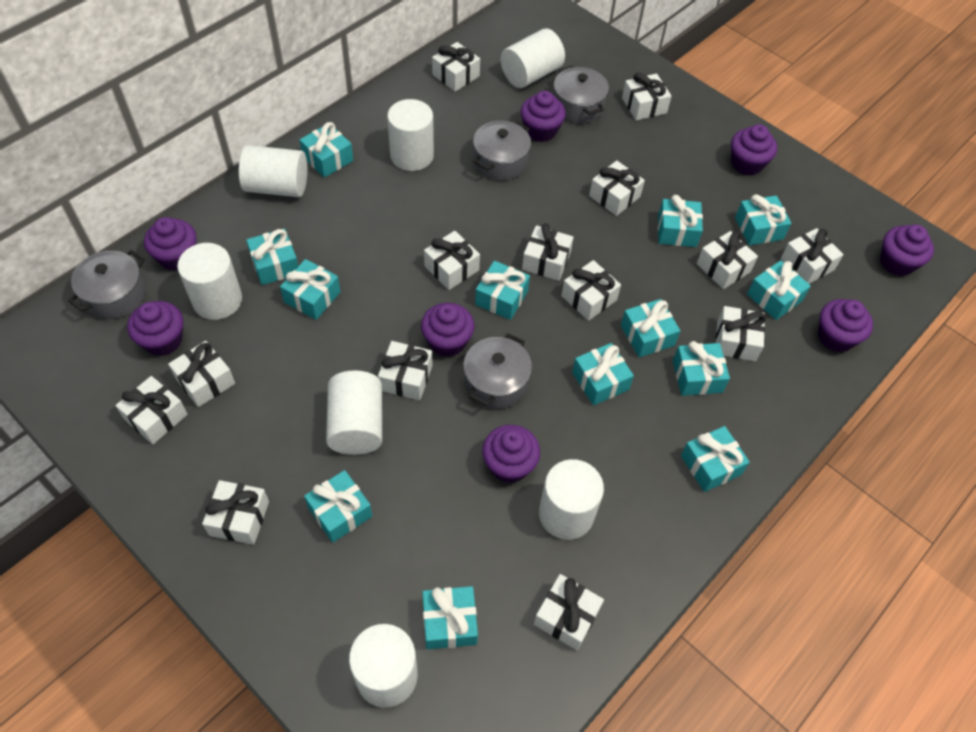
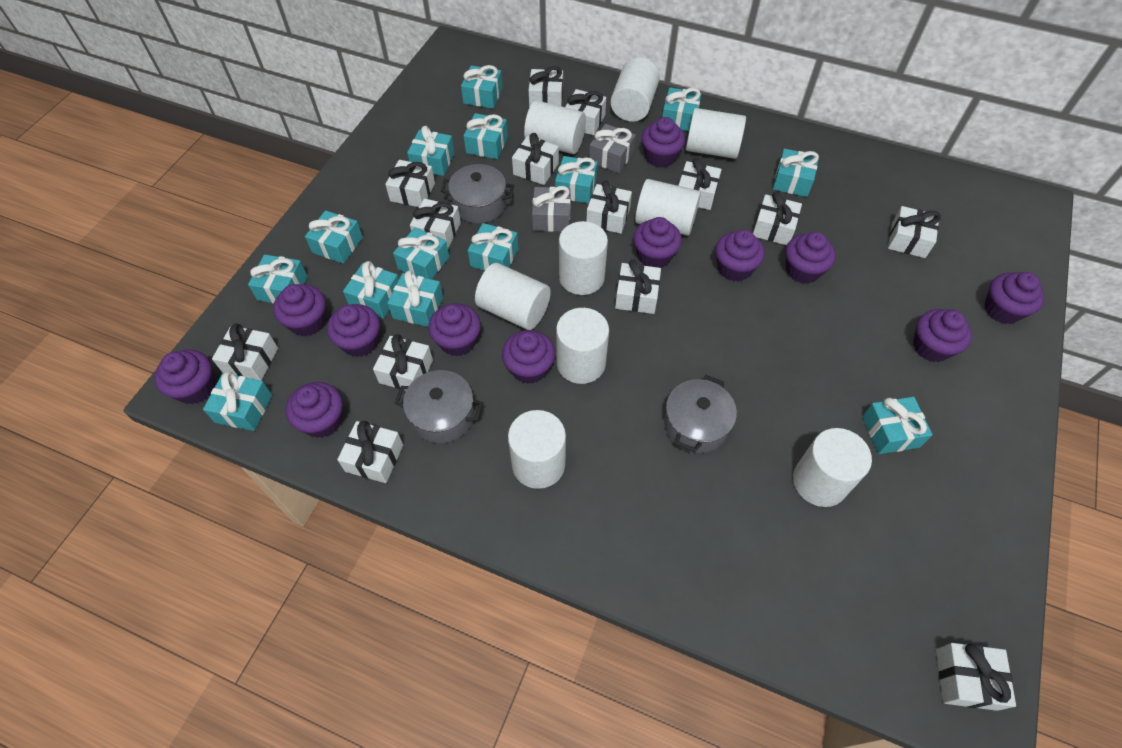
grey gift: 0 -> 2
grey pot: 4 -> 3
purple cupcake: 8 -> 12
turquoise gift: 13 -> 14
white cylinder: 7 -> 9

